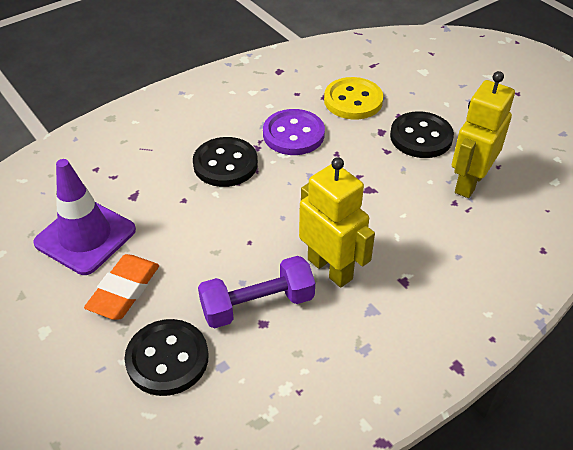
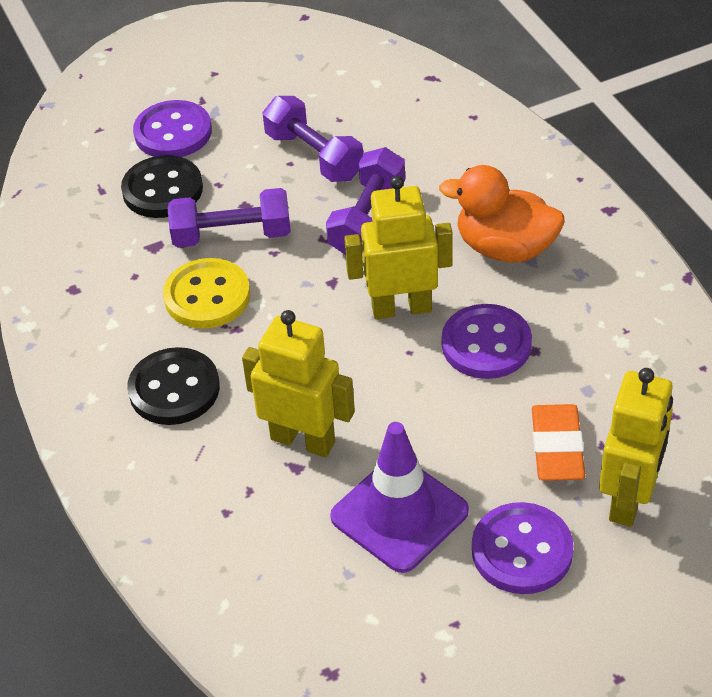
black button: 3 -> 2
orange duck: 0 -> 1
purple button: 1 -> 3
purple dumbbell: 1 -> 3
yellow robot: 2 -> 3

